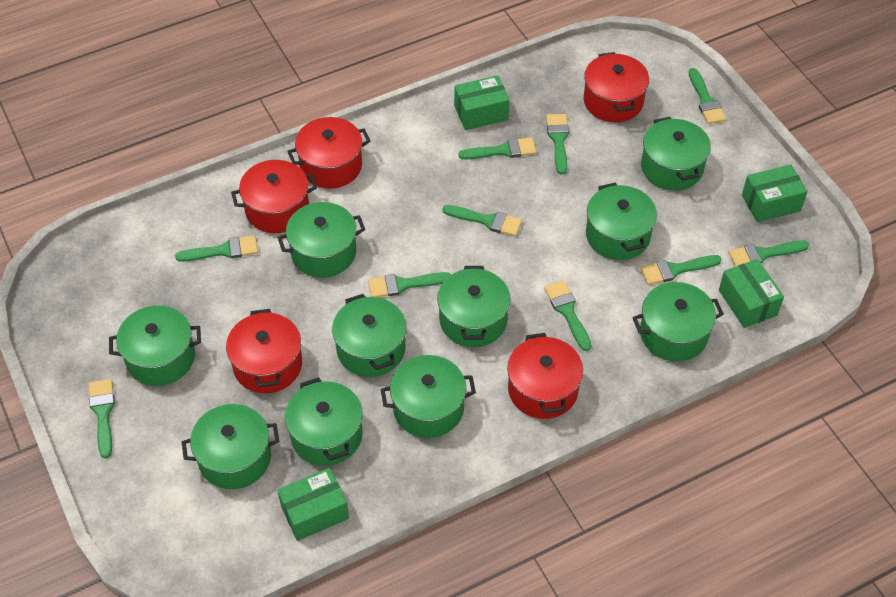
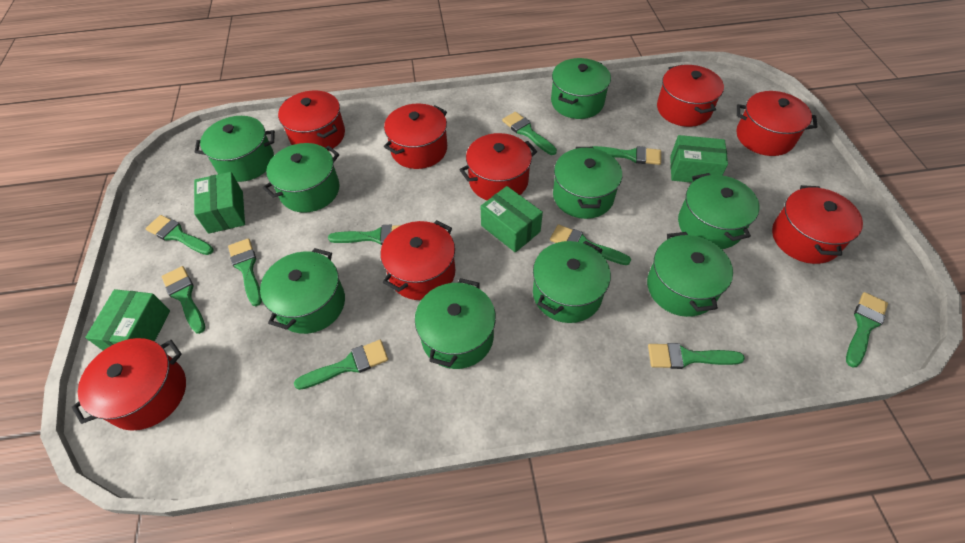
green pot: 10 -> 9
red pot: 5 -> 8

